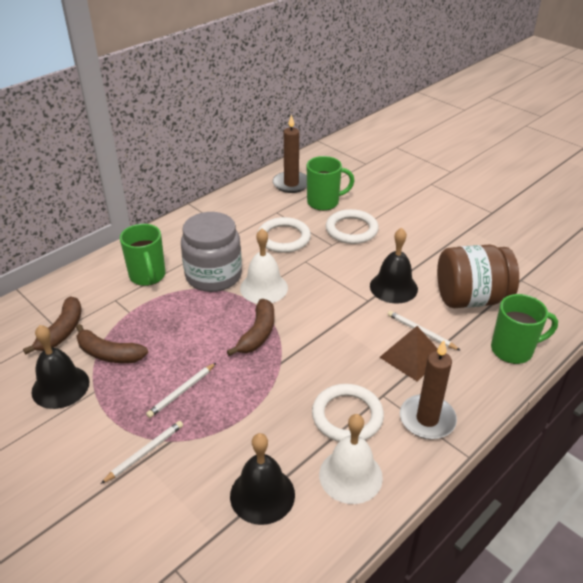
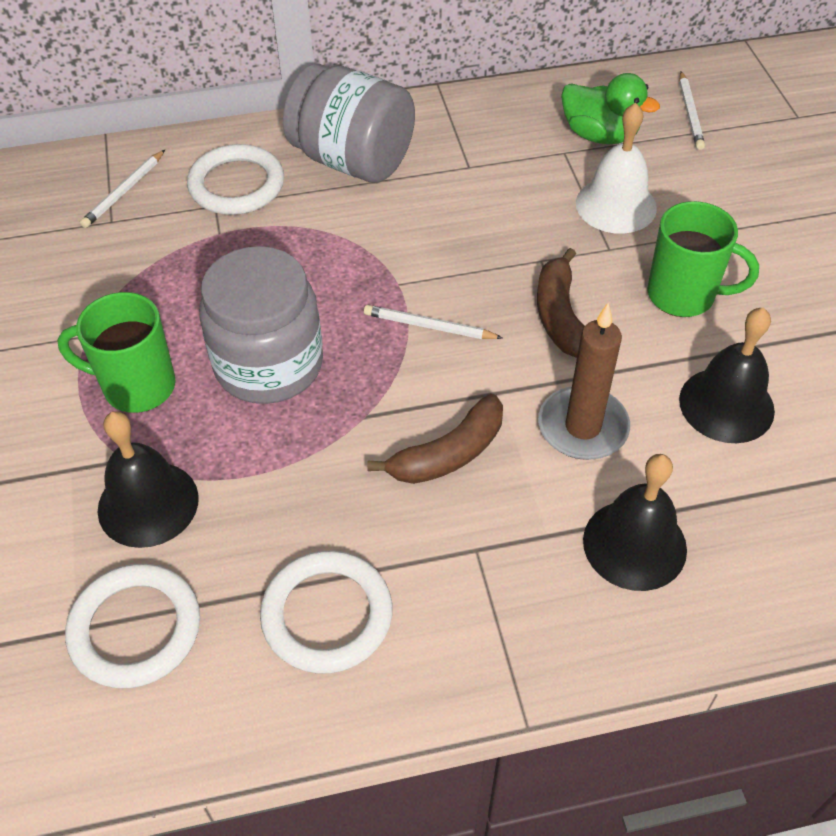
brown banana: 3 -> 2
brown candle: 2 -> 1
brown jar: 1 -> 0
brown pyramid: 1 -> 0
green duck: 0 -> 1
green mug: 3 -> 2
grey jar: 1 -> 2
white bell: 2 -> 1

